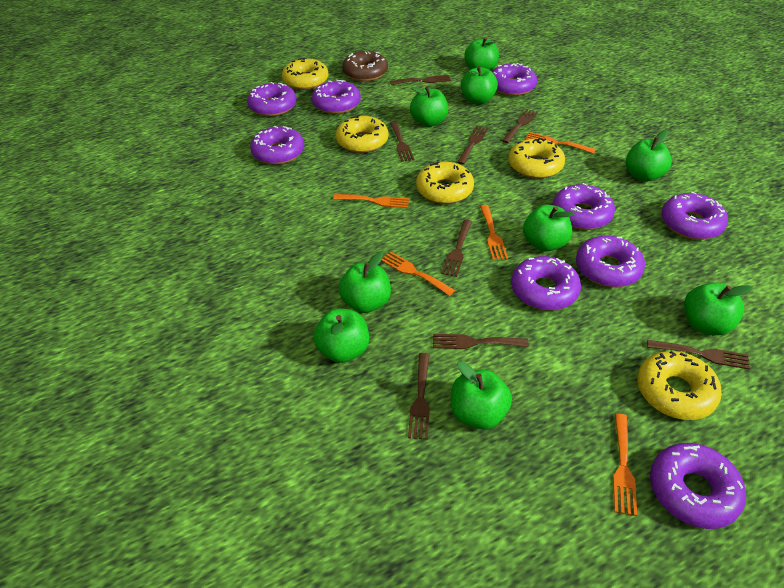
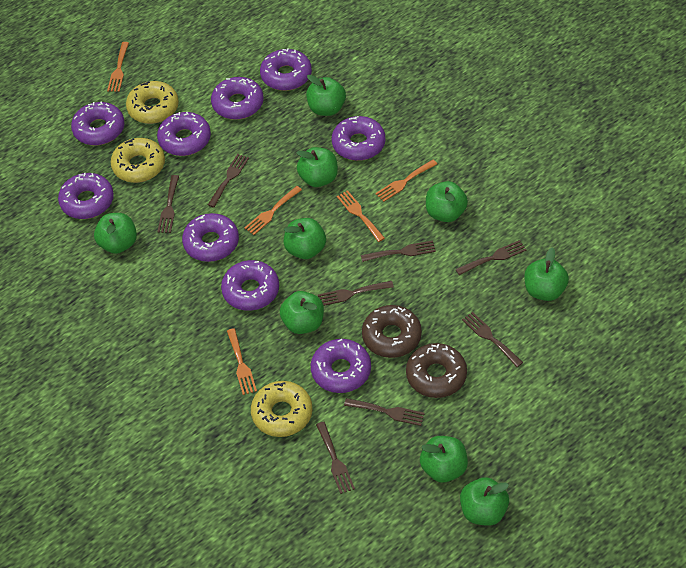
brown donut: 1 -> 2
yellow donut: 5 -> 3

